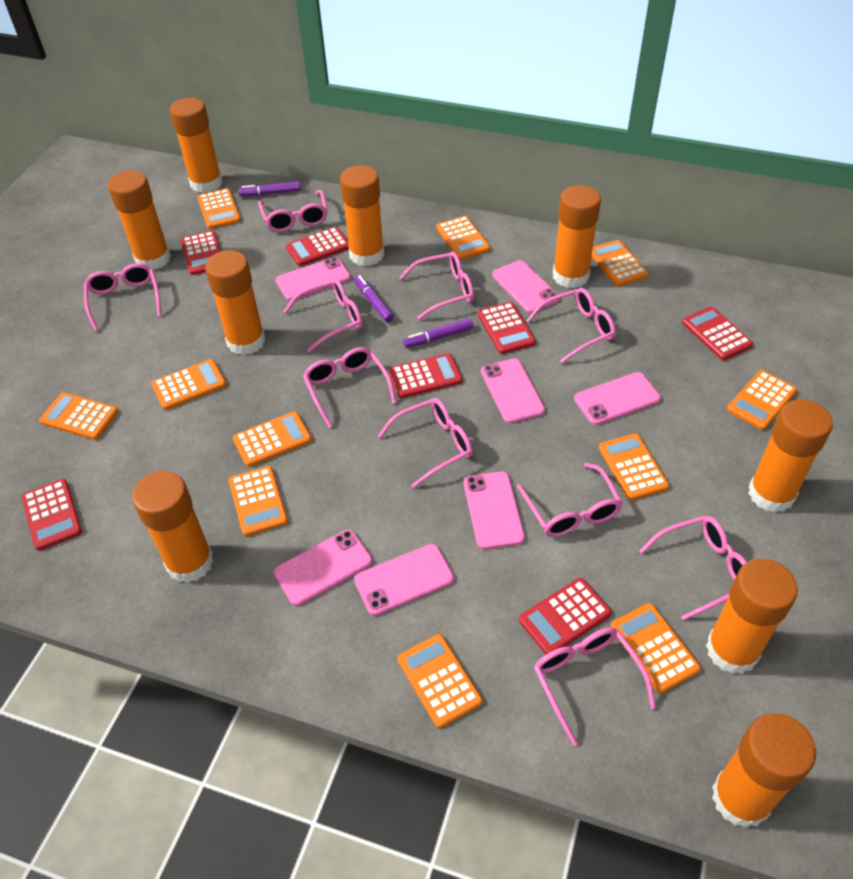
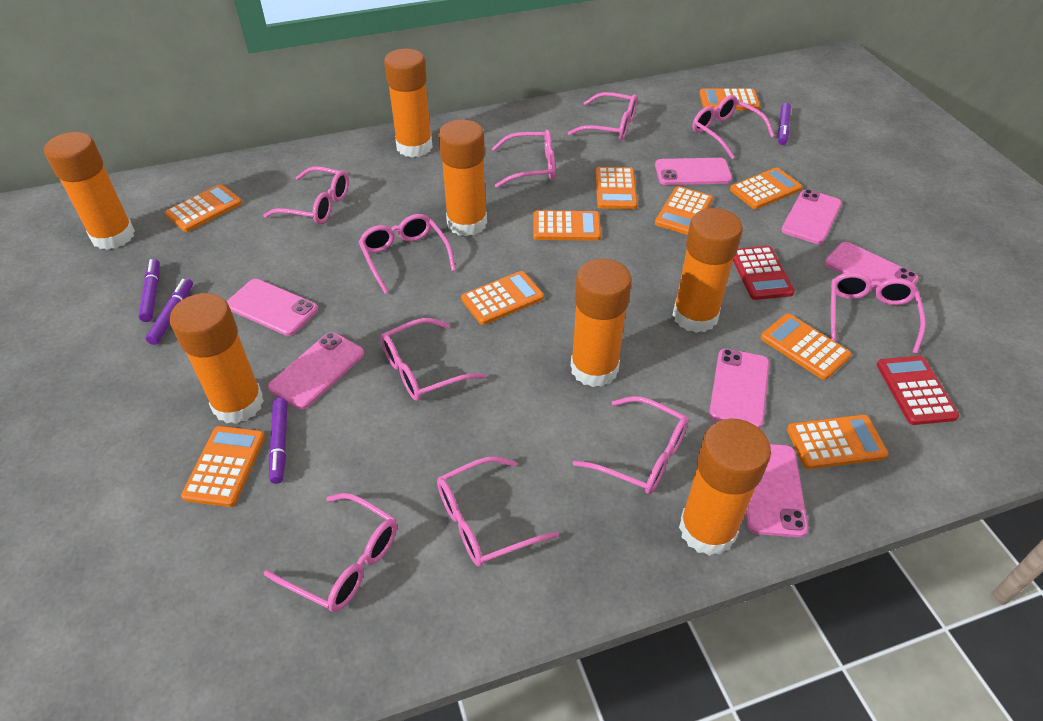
orange calculator: 11 -> 10
orange glue stick: 9 -> 7
purple marker: 3 -> 4
red calculator: 7 -> 2

